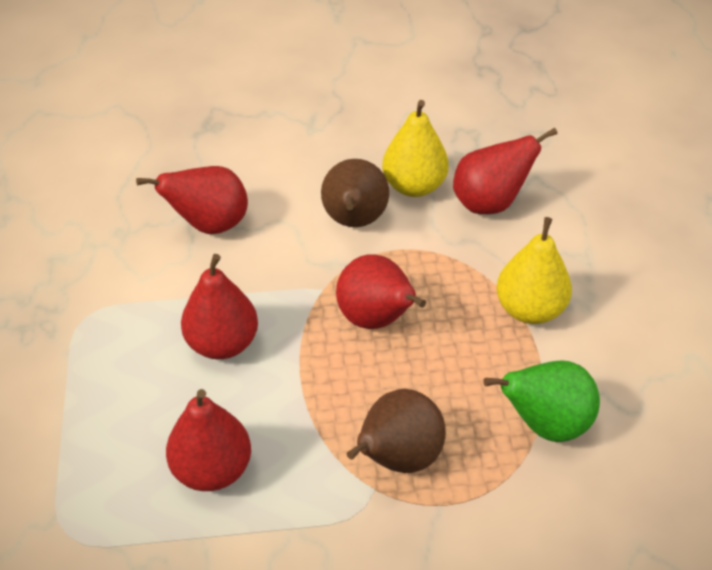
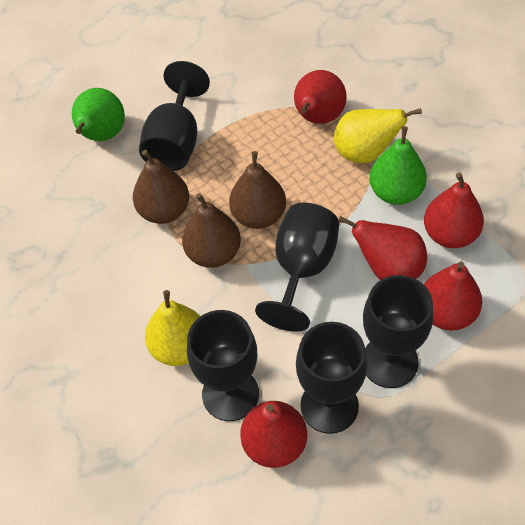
black goblet: 0 -> 5
brown pear: 2 -> 3
green pear: 1 -> 2

